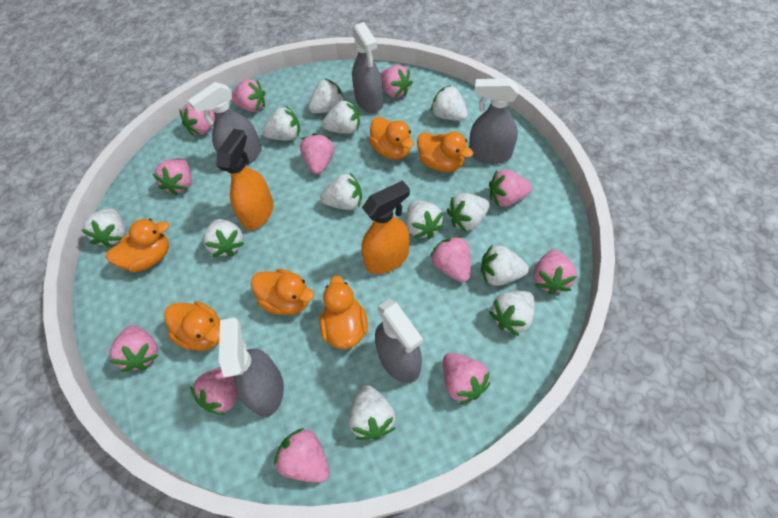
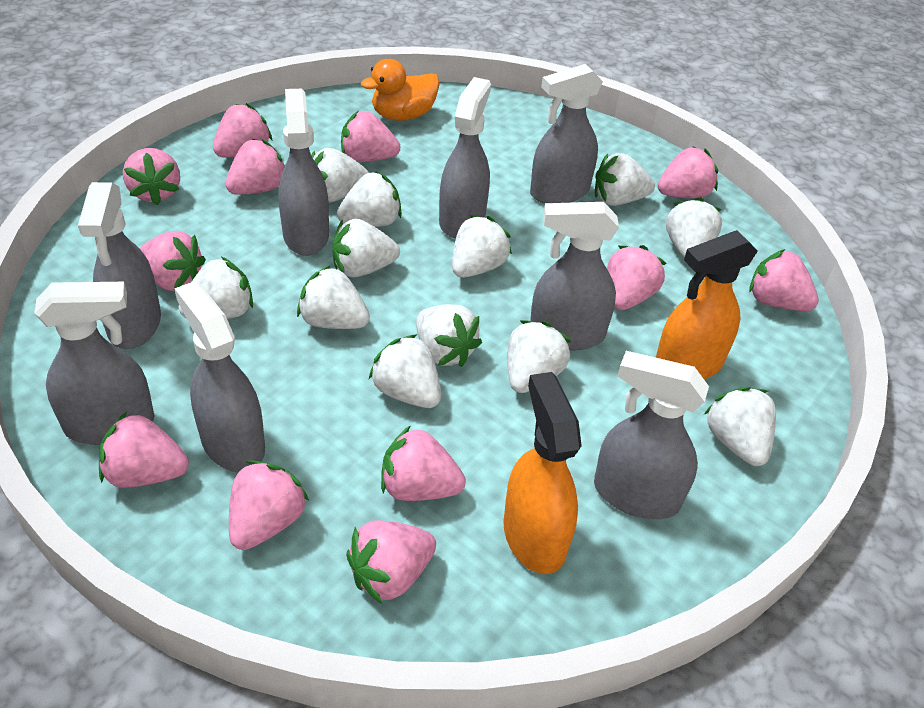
grey spray bottle: 5 -> 8
orange duck: 6 -> 1

